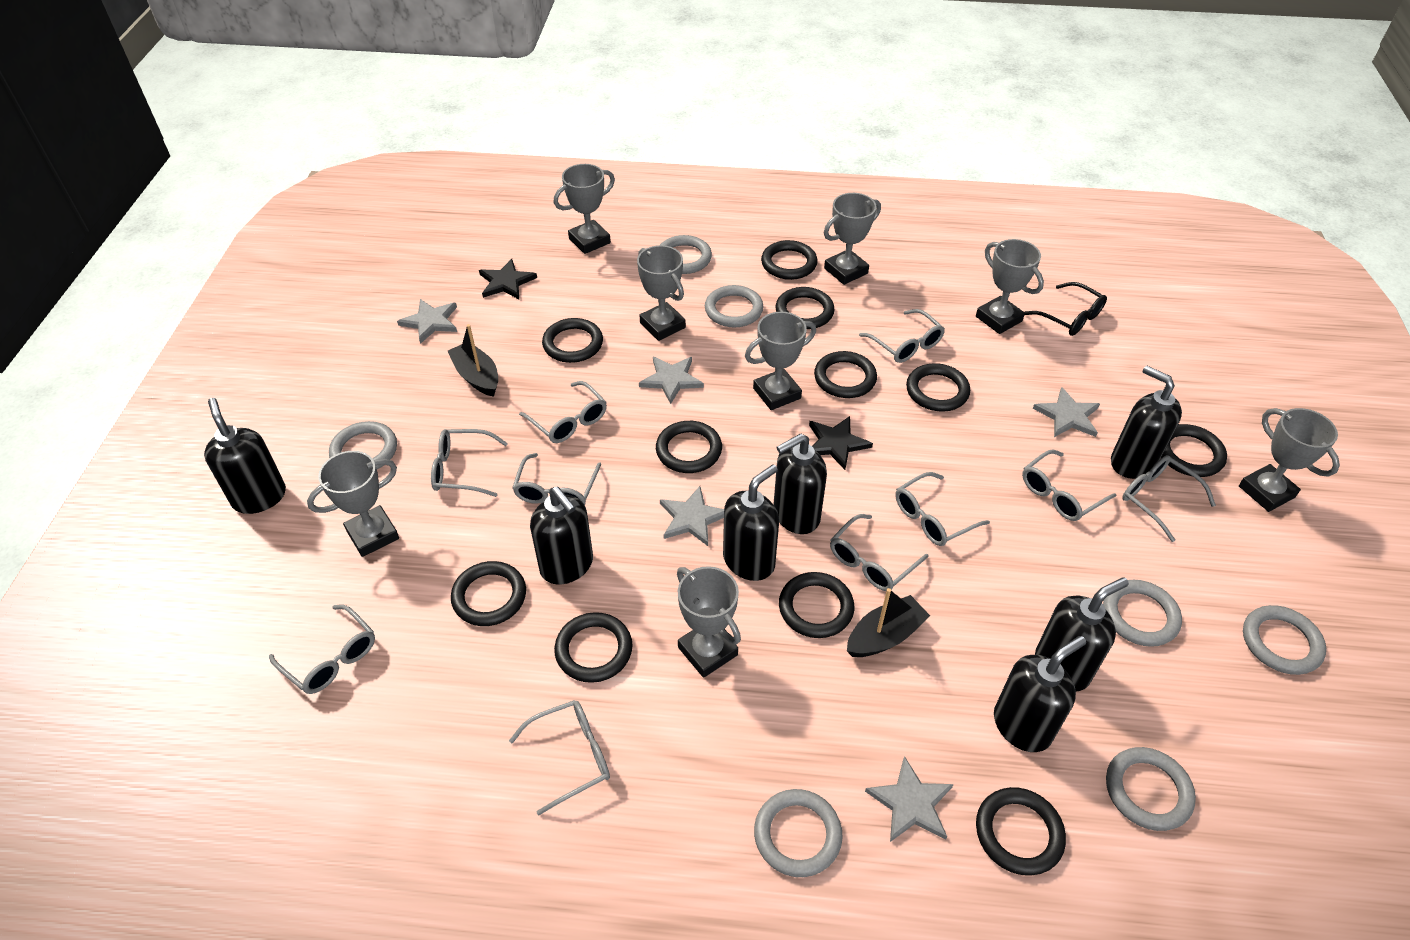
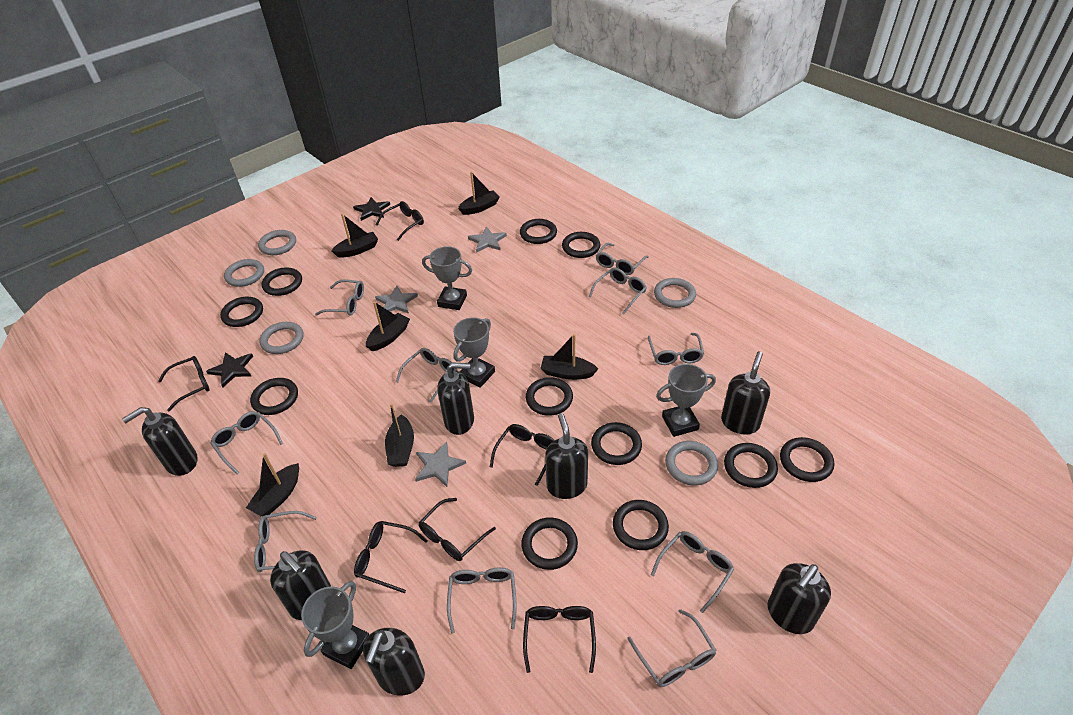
black boat: 2 -> 6
black glasses: 1 -> 6
grey ring: 7 -> 5
grey star: 5 -> 3
grey trophy: 8 -> 4

